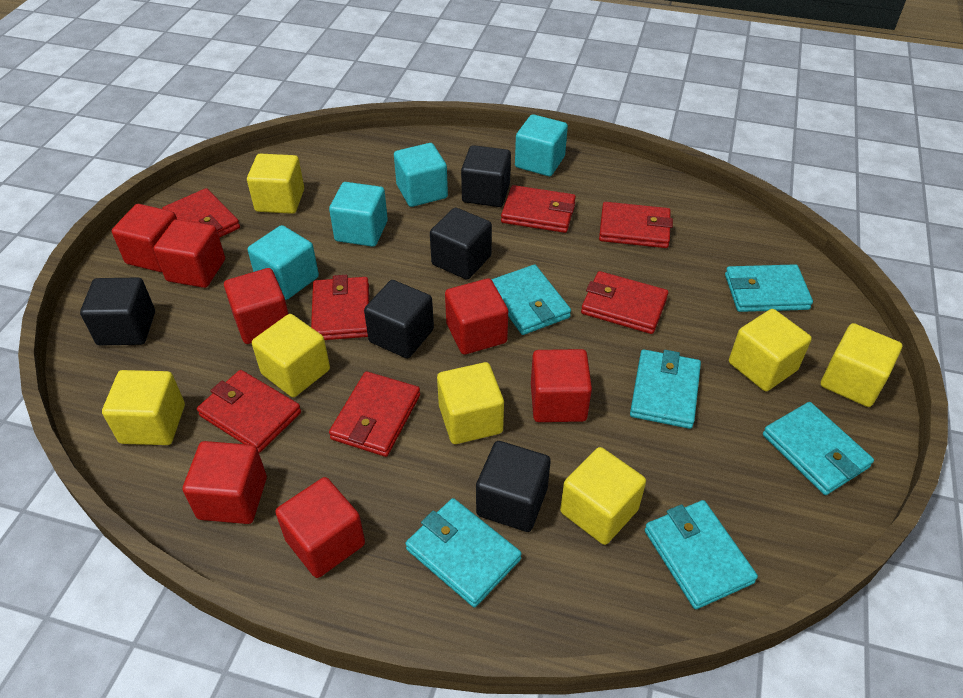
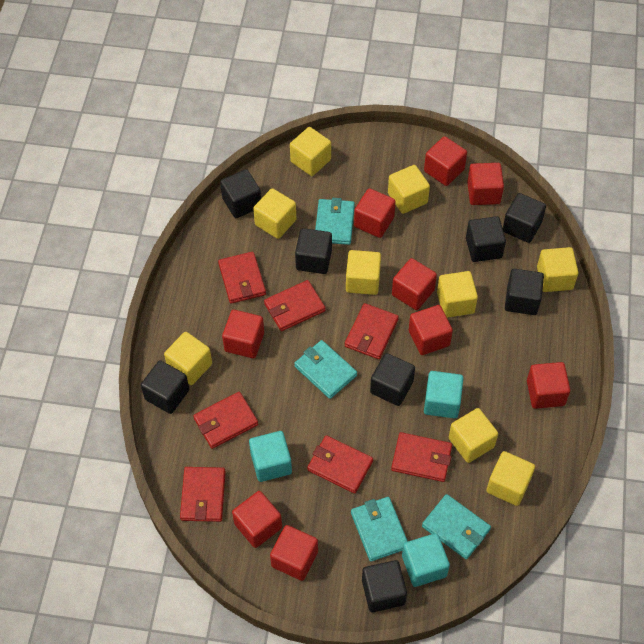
black cube: 5 -> 8
red cube: 7 -> 9
turquoise cube: 4 -> 3
turquoise wallet: 6 -> 4
yellow cube: 7 -> 9

